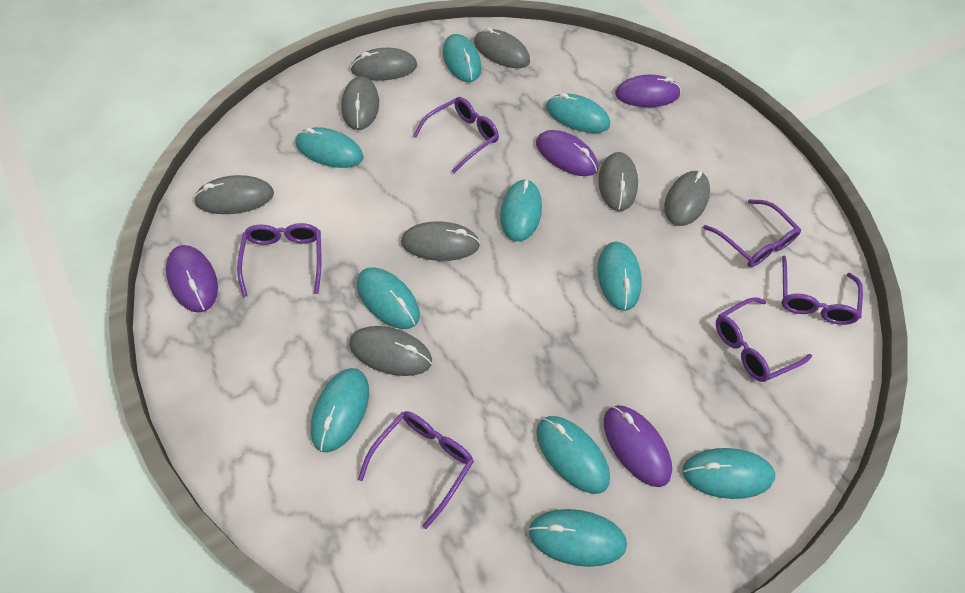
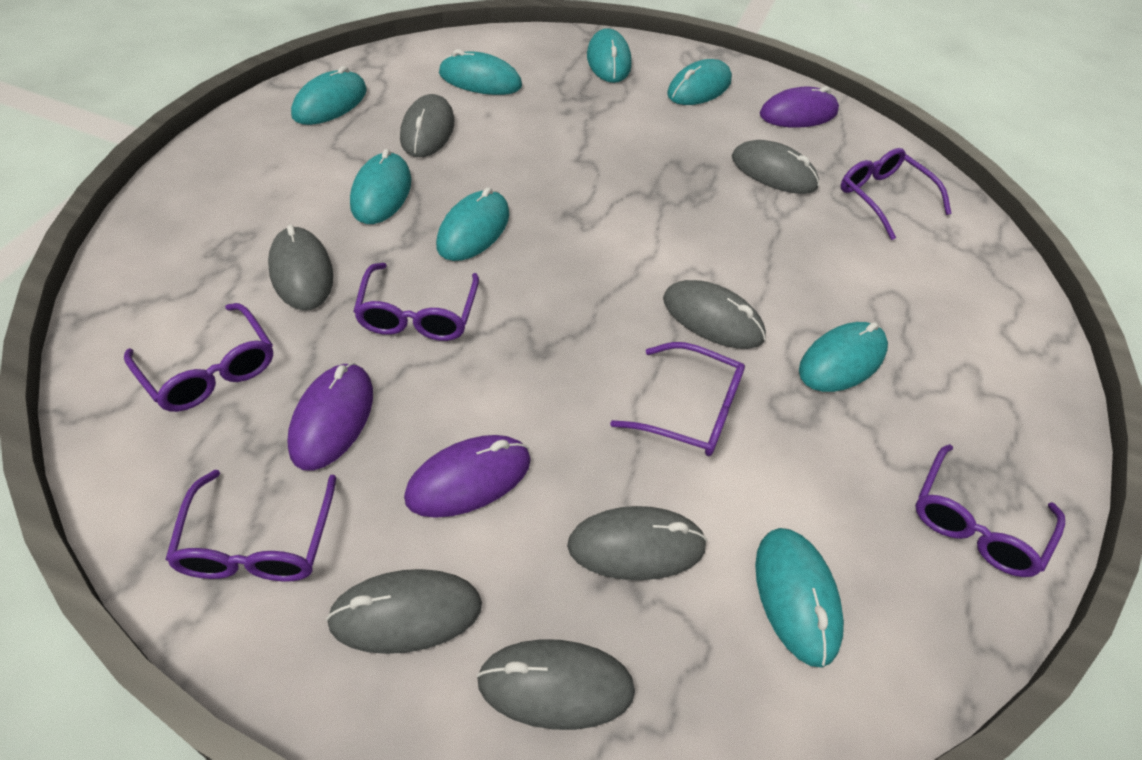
grey mouse: 8 -> 7
purple mouse: 4 -> 3
turquoise mouse: 10 -> 8

